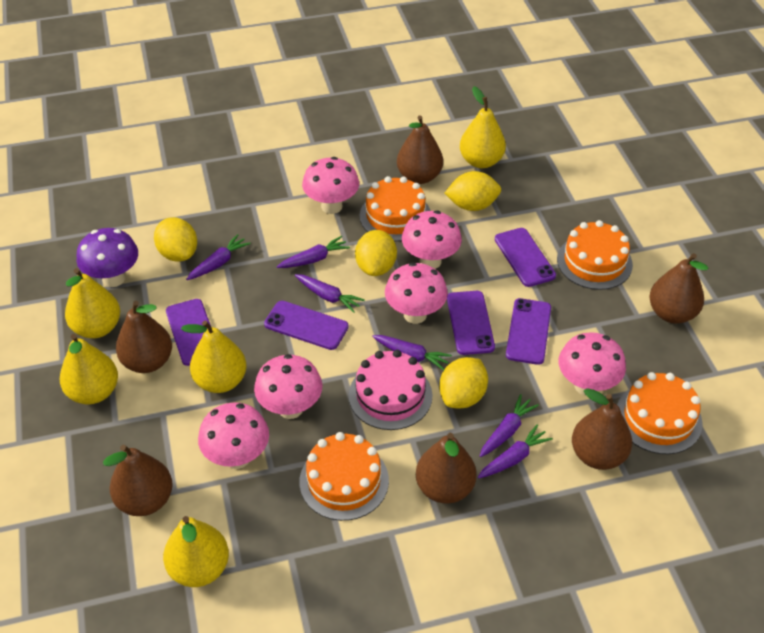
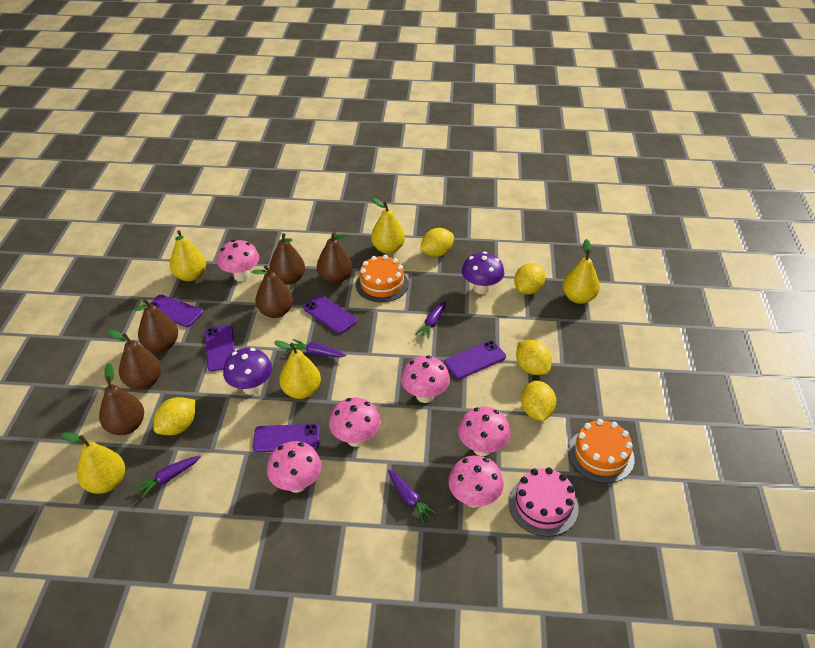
orange cake: 4 -> 2
purple carrot: 6 -> 4
purple mushroom: 1 -> 2
yellow lemon: 4 -> 5

